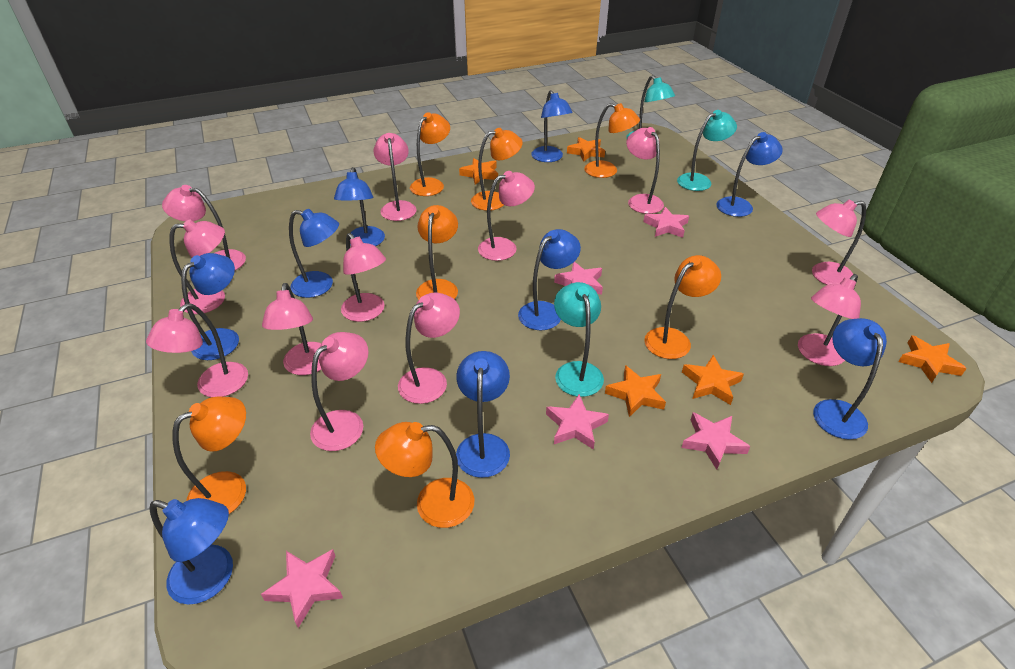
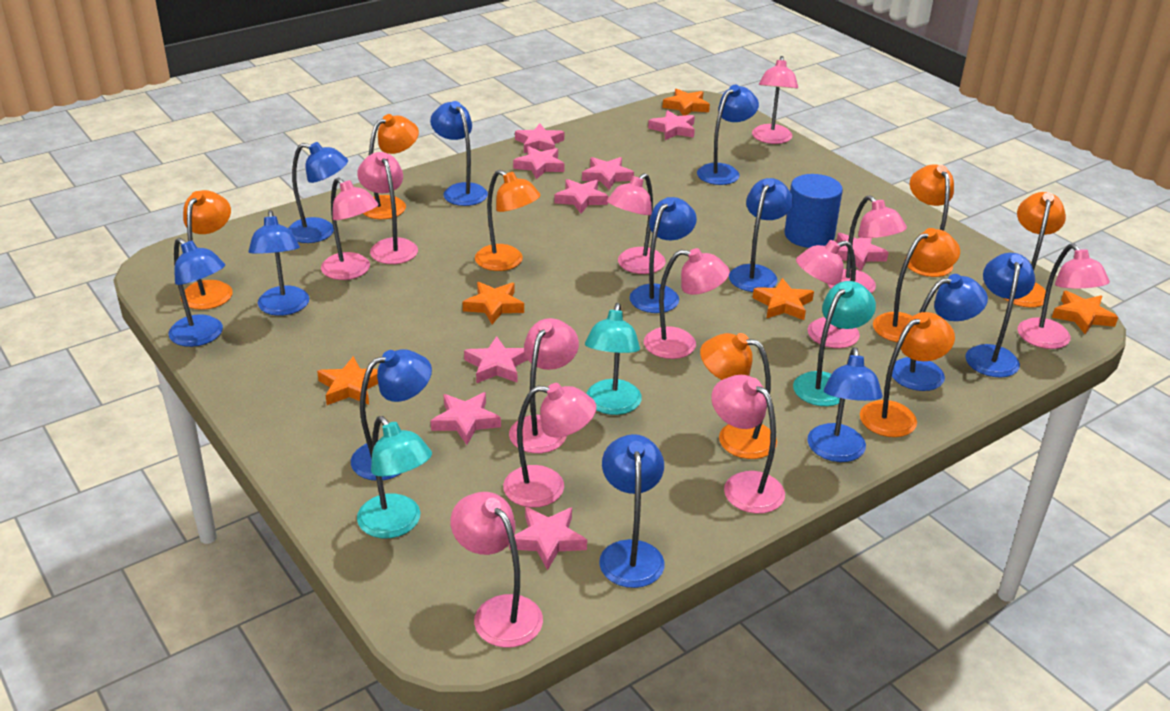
blue cylinder: 0 -> 1
blue lamp: 9 -> 12
orange lamp: 7 -> 8
pink star: 5 -> 9

